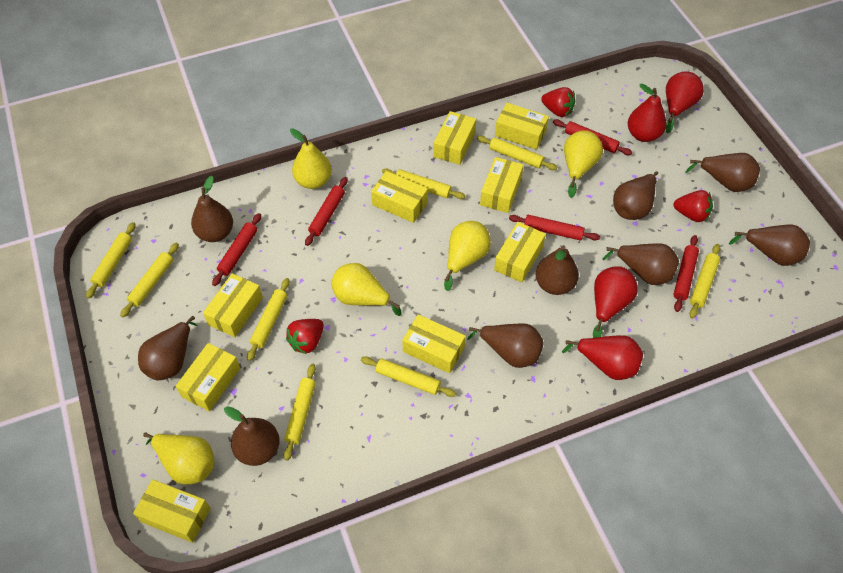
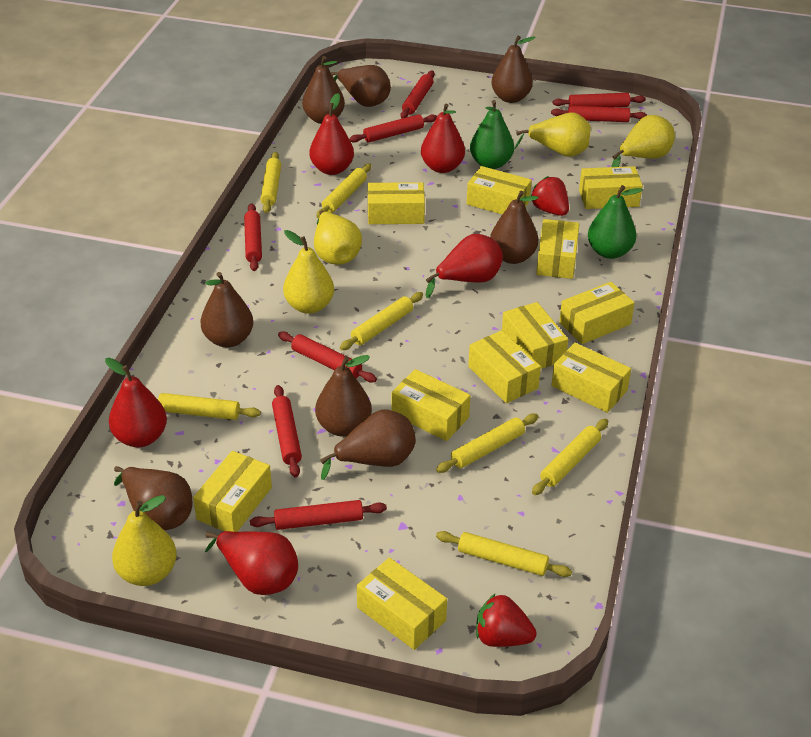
brown pear: 9 -> 8
green pear: 0 -> 2
red pear: 4 -> 5
red rolling pin: 5 -> 8
red strawberry: 3 -> 2
yellow box: 9 -> 11
yellow rolling pin: 8 -> 7

